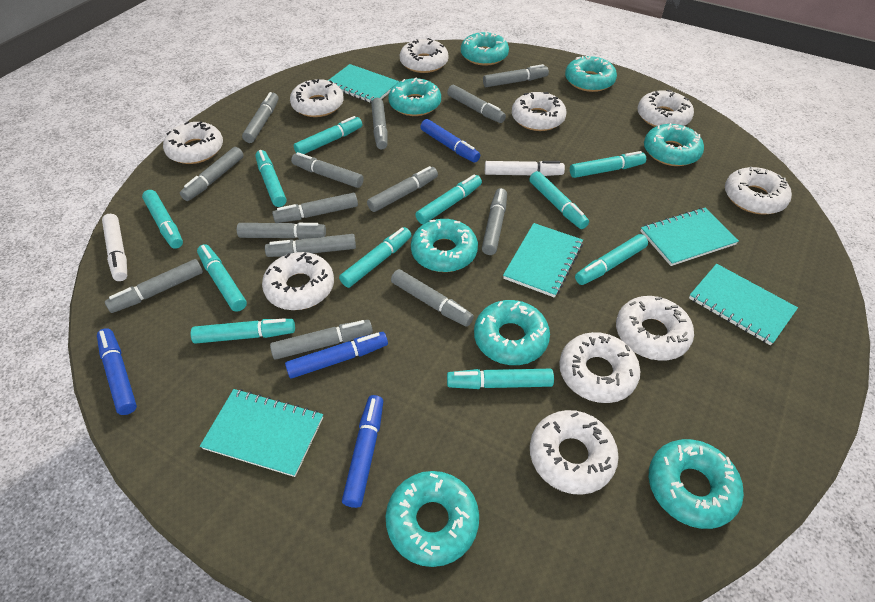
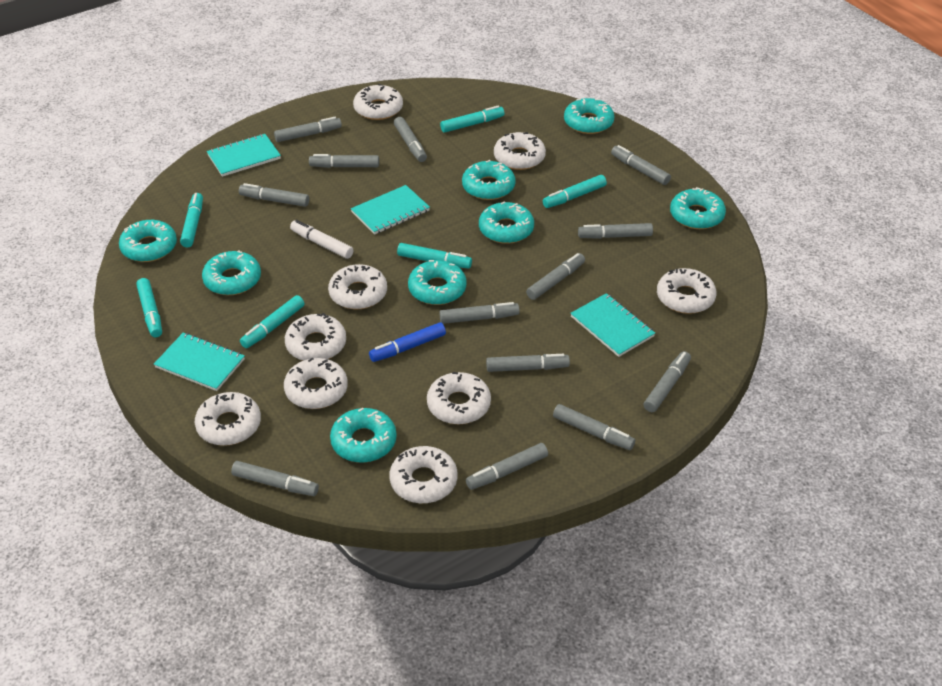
blue marker: 4 -> 1
grey marker: 14 -> 13
turquoise marker: 11 -> 6
turquoise notebook: 5 -> 4
white donut: 10 -> 9
white marker: 2 -> 1

